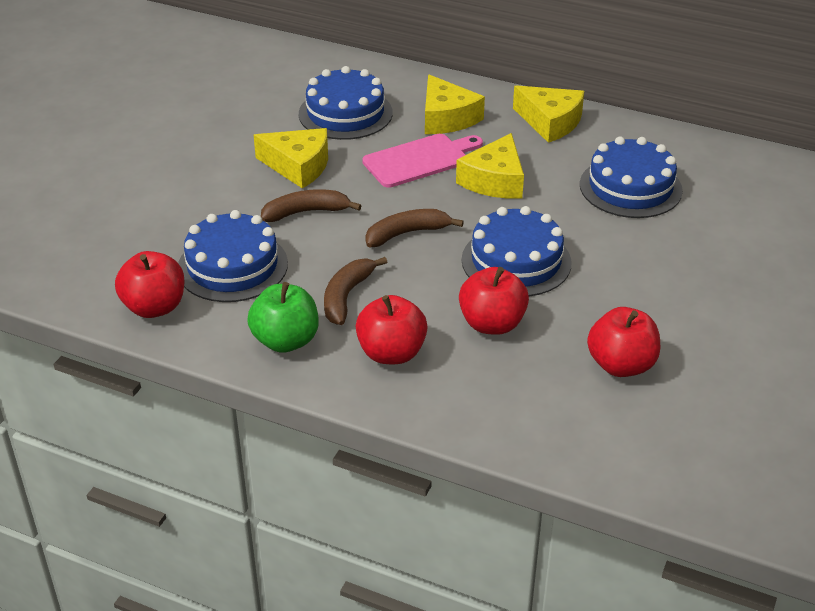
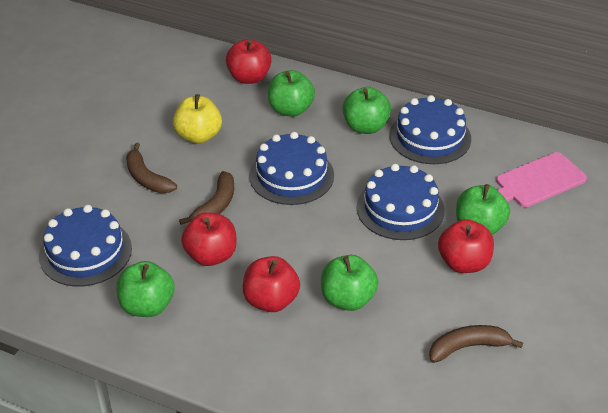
green apple: 1 -> 5
yellow apple: 0 -> 1
yellow cheese: 4 -> 0

